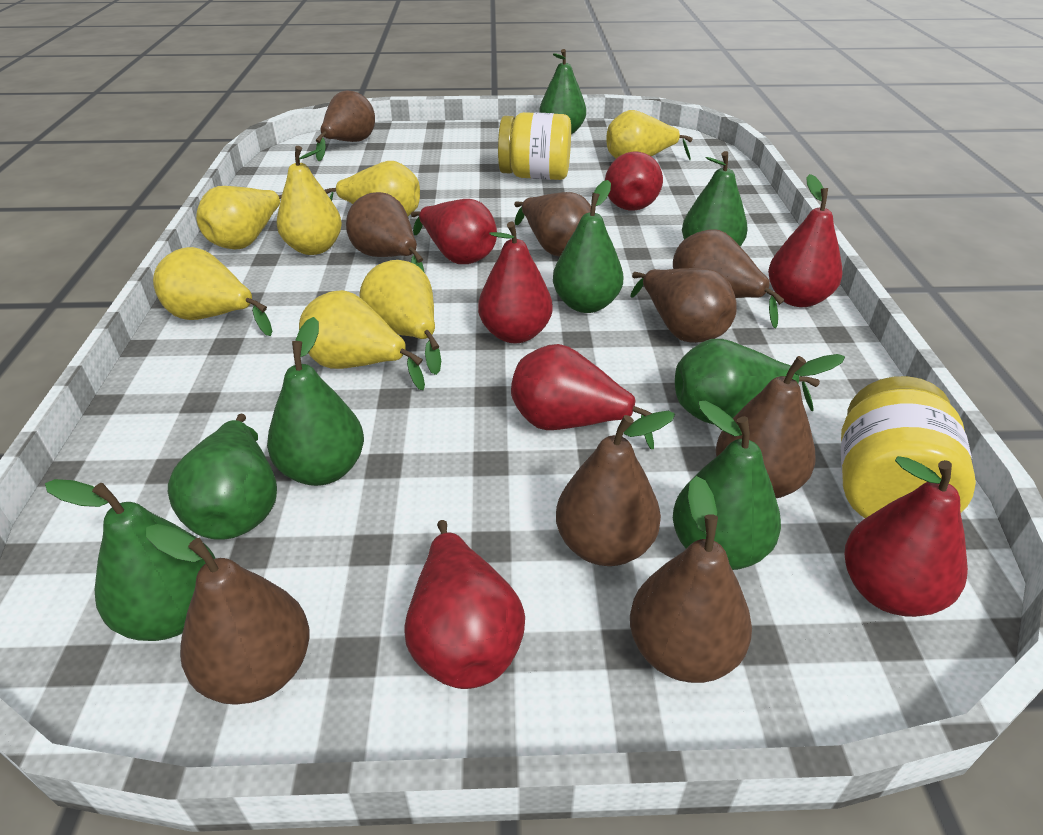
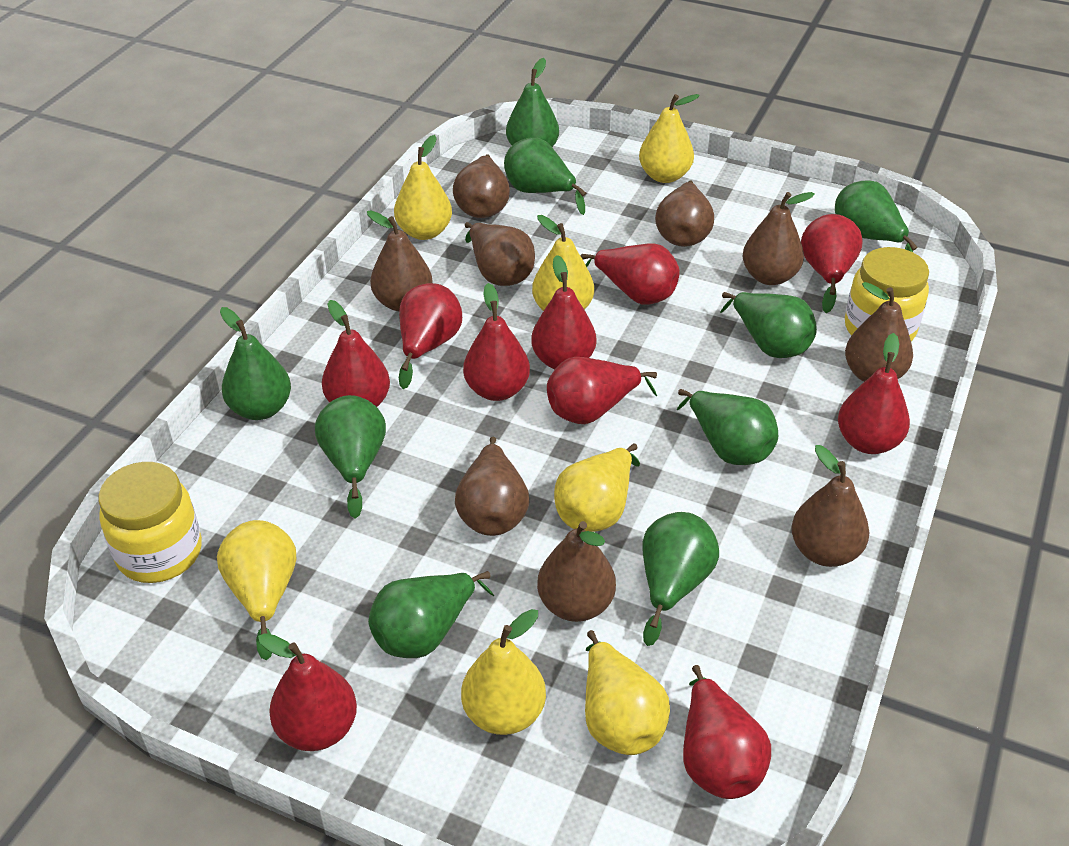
green pear: 8 -> 9
red pear: 7 -> 10

